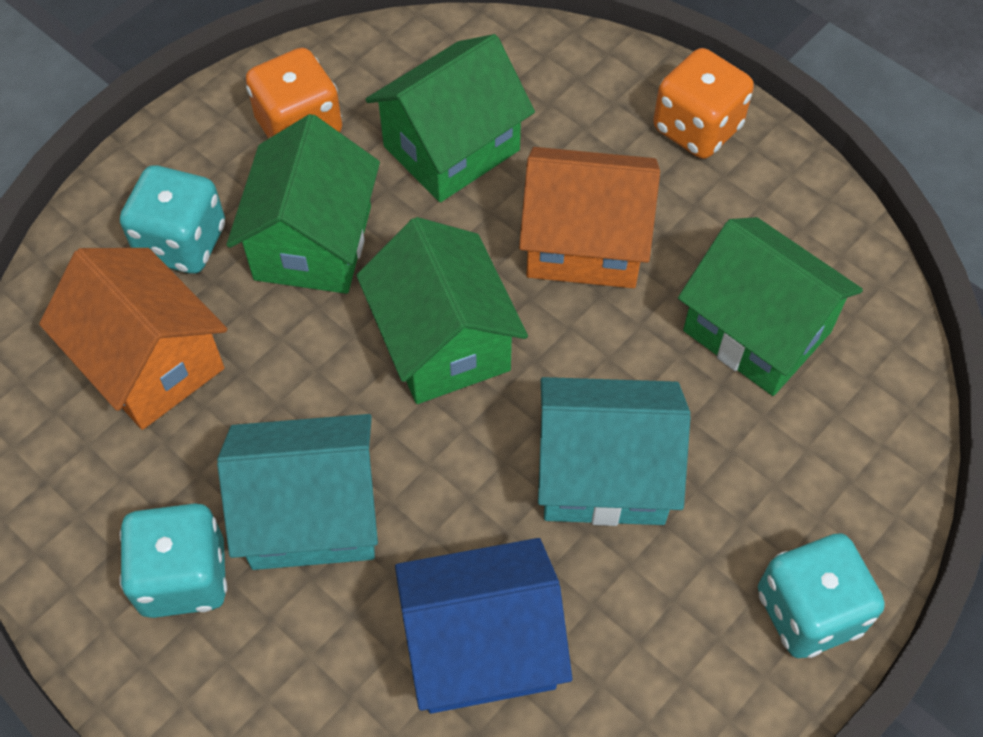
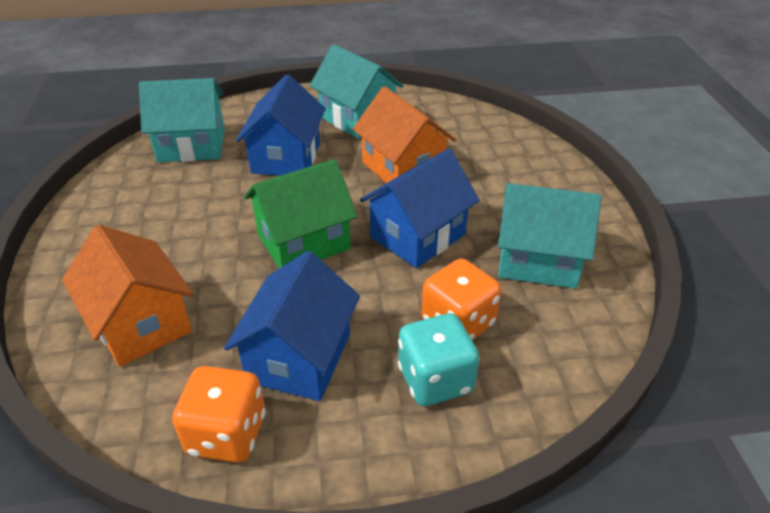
blue house: 1 -> 3
green house: 4 -> 1
turquoise dice: 3 -> 1
turquoise house: 2 -> 3

